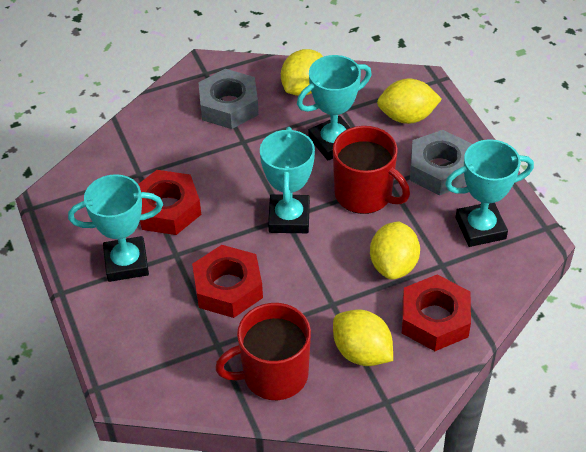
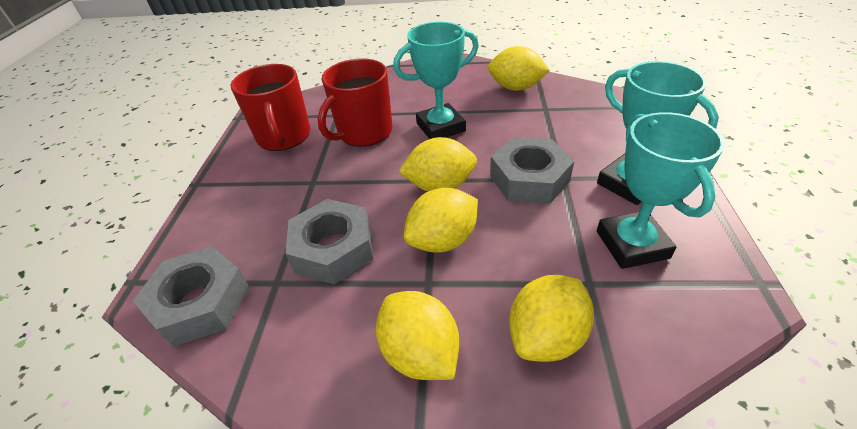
grey nut: 2 -> 3
red nut: 3 -> 0
turquoise trophy: 4 -> 3
yellow lemon: 4 -> 5

